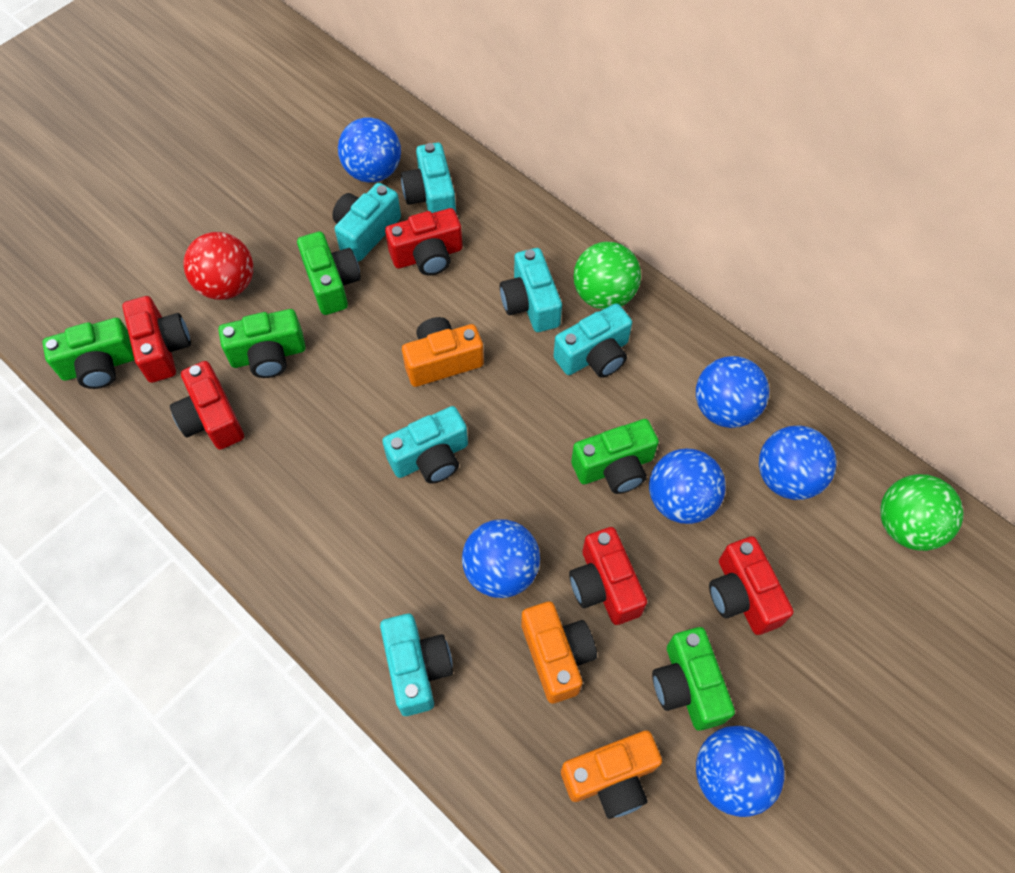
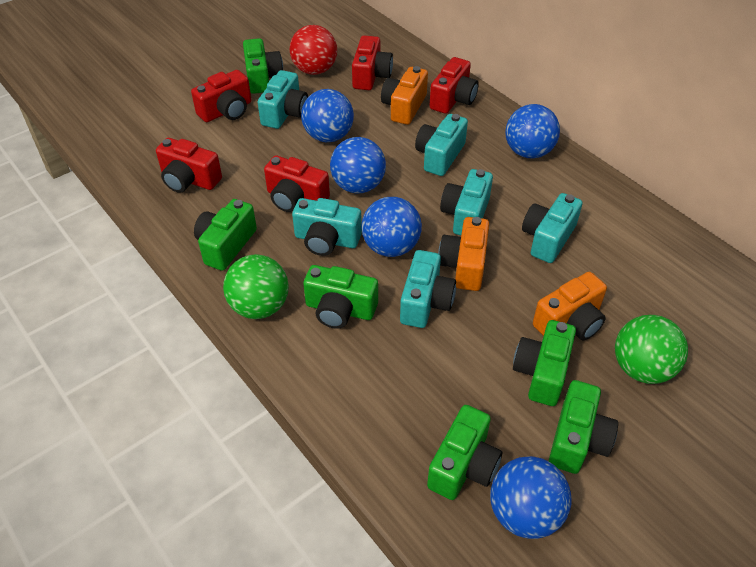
blue ball: 6 -> 5
green camera: 5 -> 6

